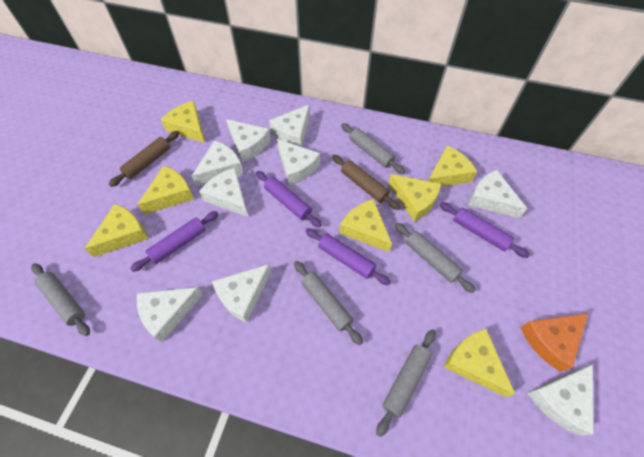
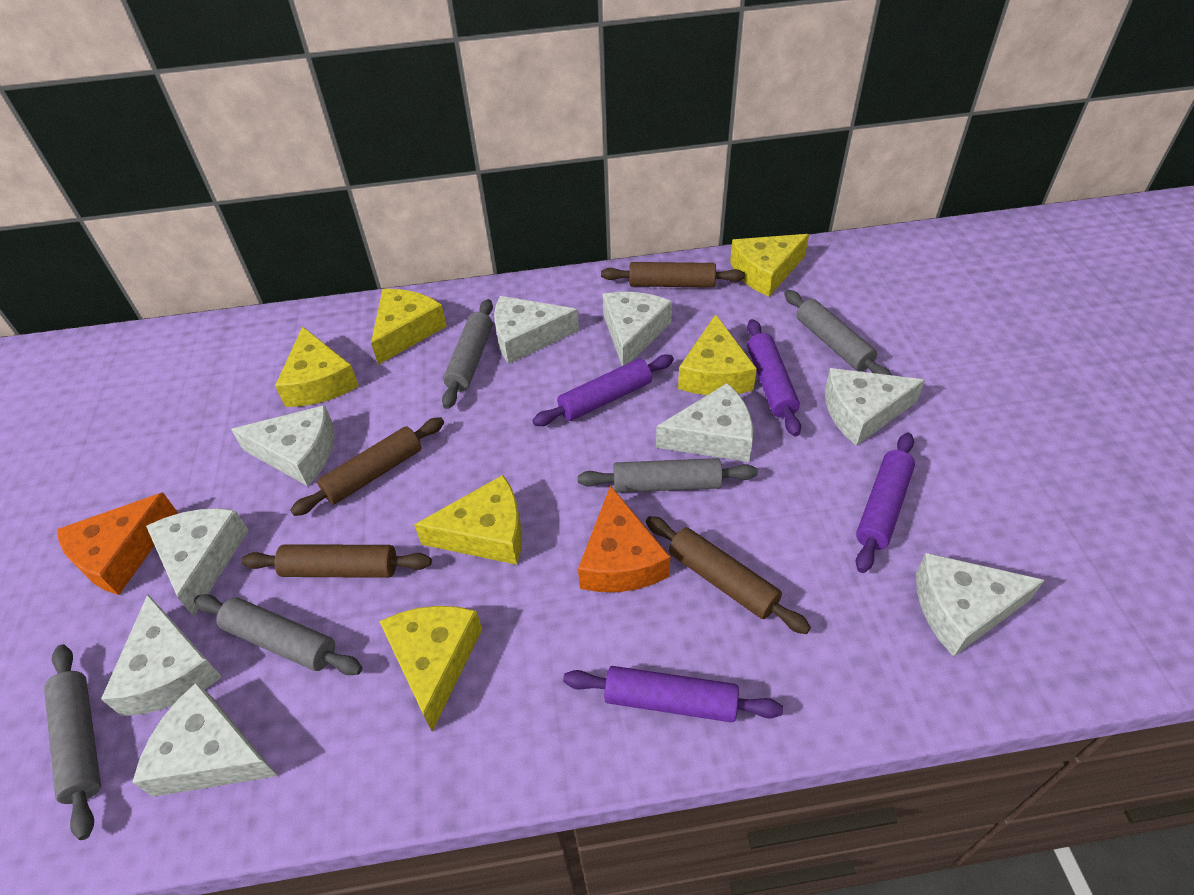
brown rolling pin: 2 -> 4
orange cheese: 1 -> 2
yellow cheese: 7 -> 6

